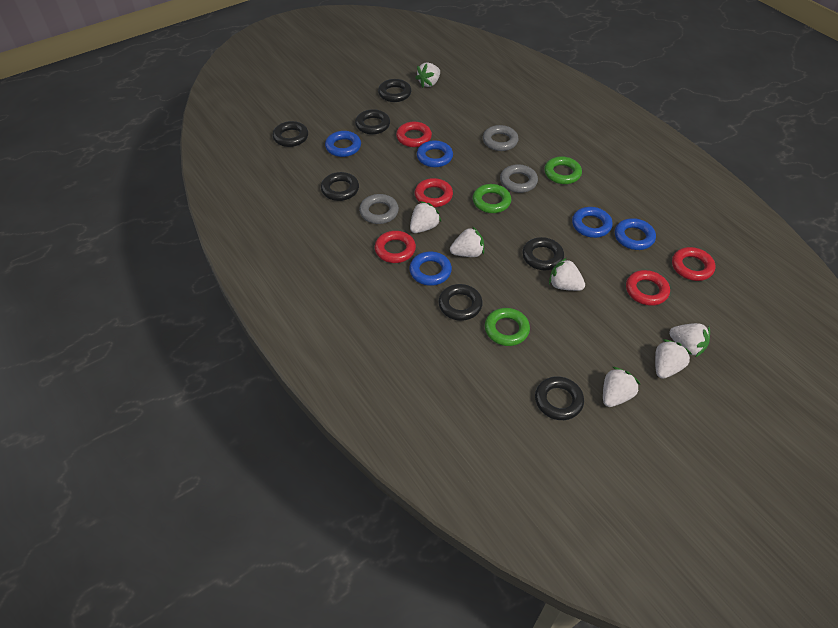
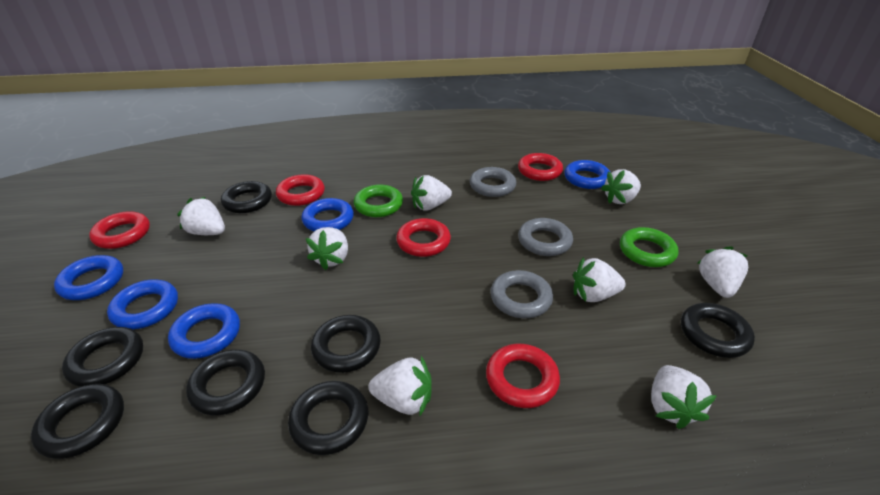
green ring: 3 -> 2
white strawberry: 7 -> 8

